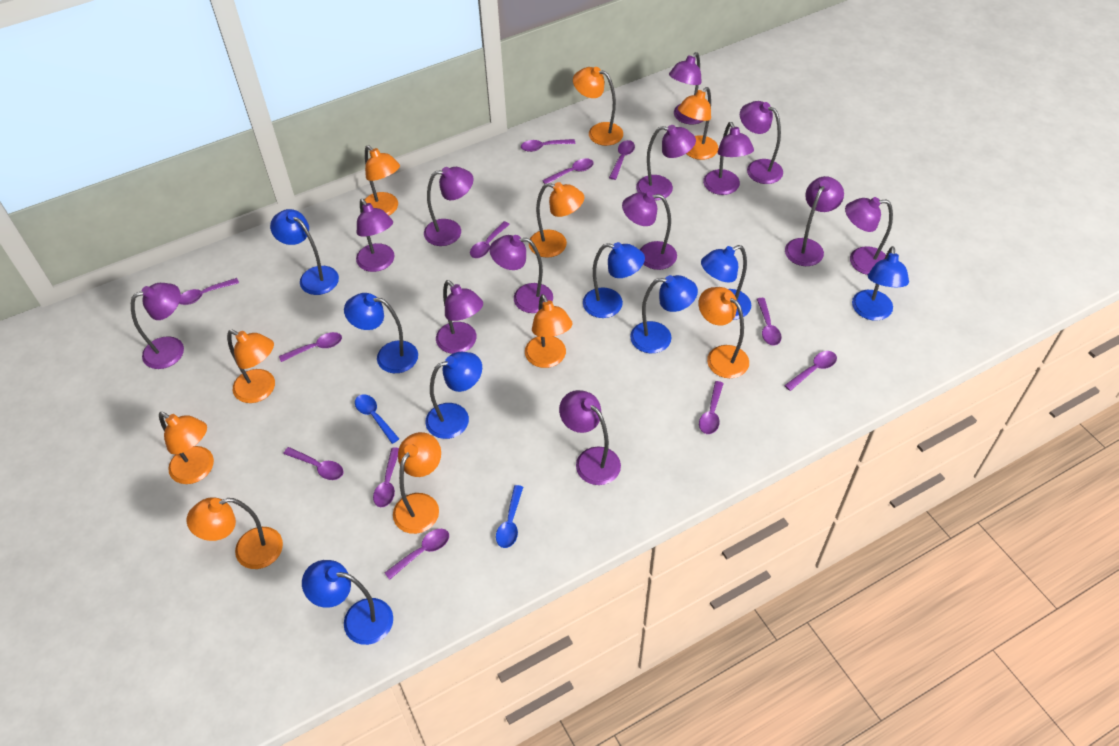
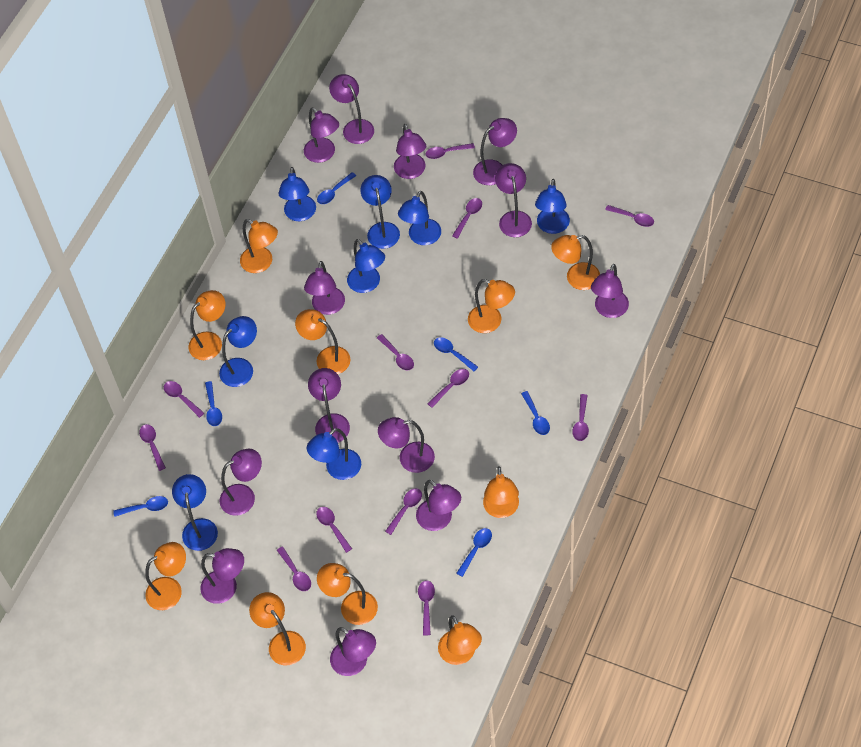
blue spoon: 2 -> 6

